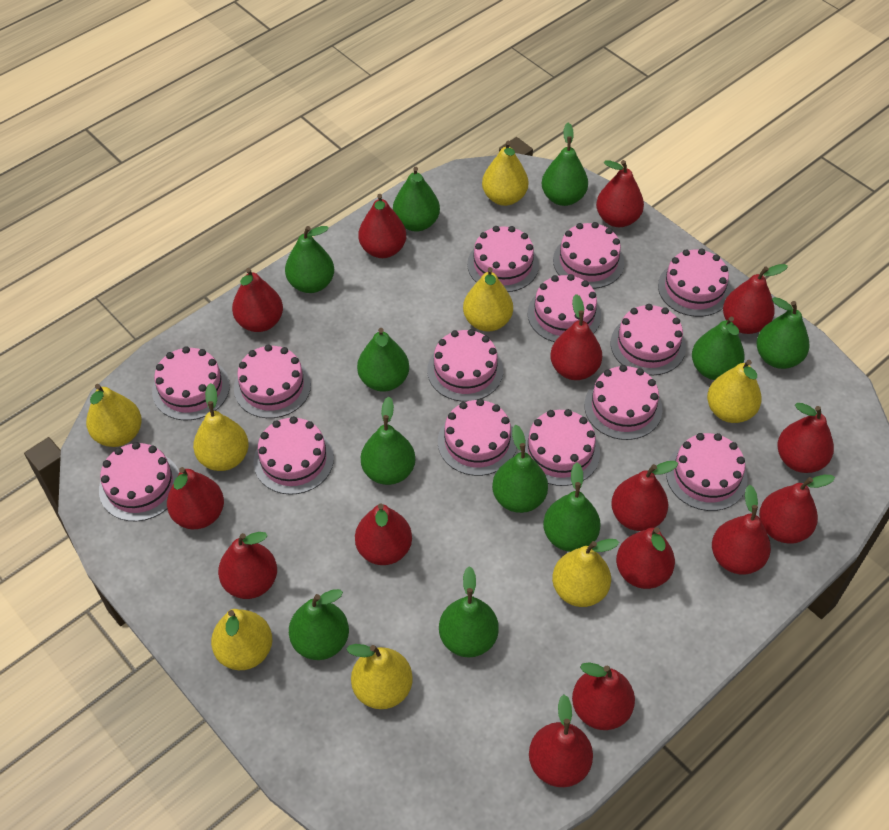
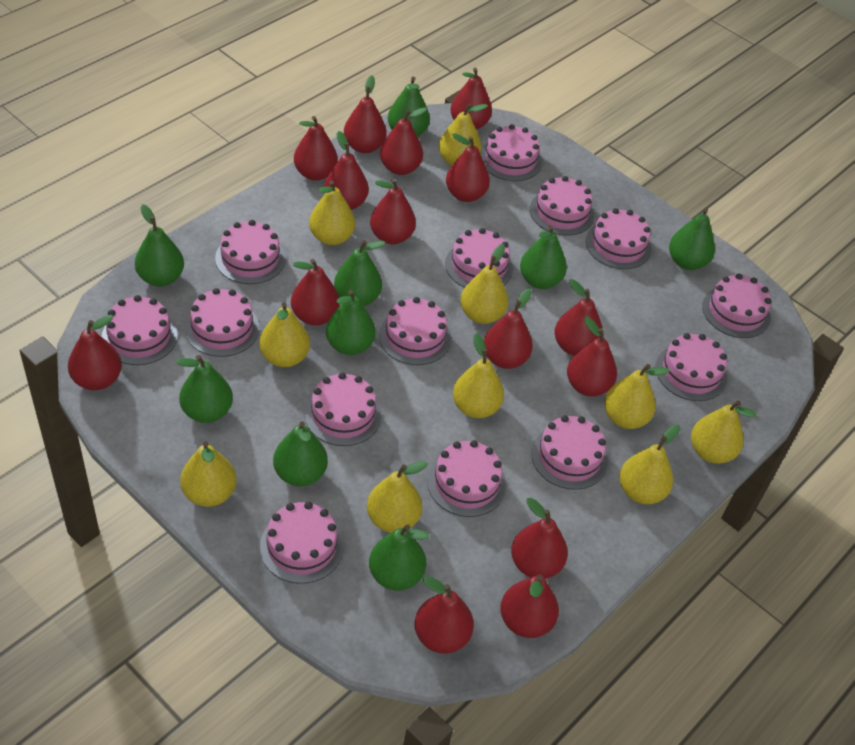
green pear: 11 -> 9
yellow pear: 8 -> 10

